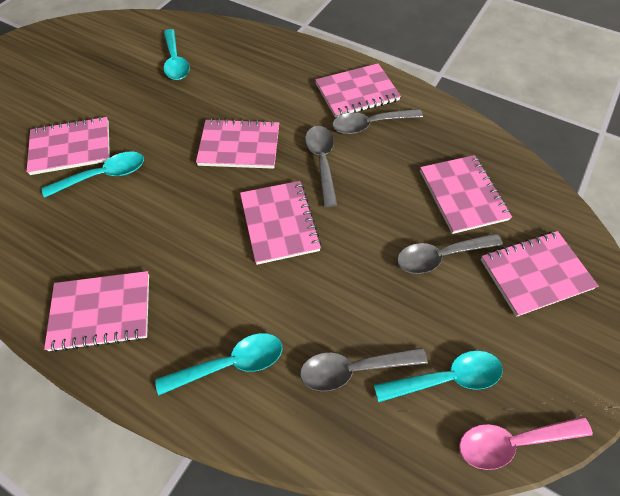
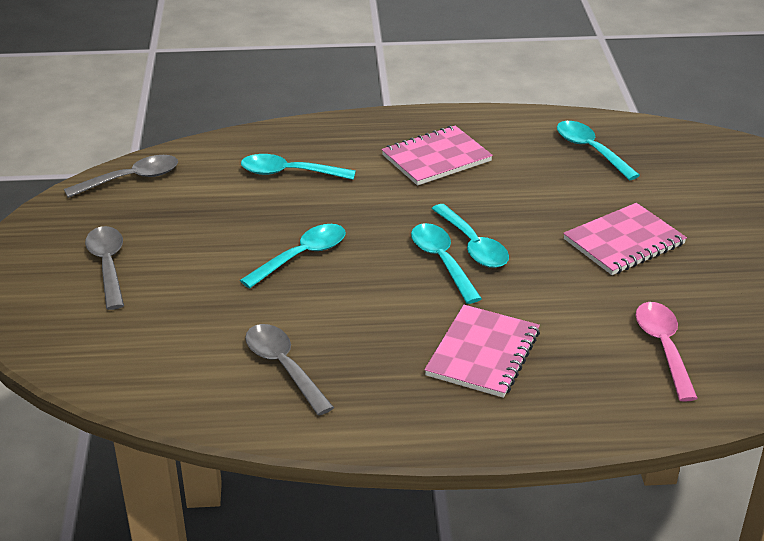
grey spoon: 4 -> 3
pink notebook: 7 -> 3
turquoise spoon: 4 -> 5

